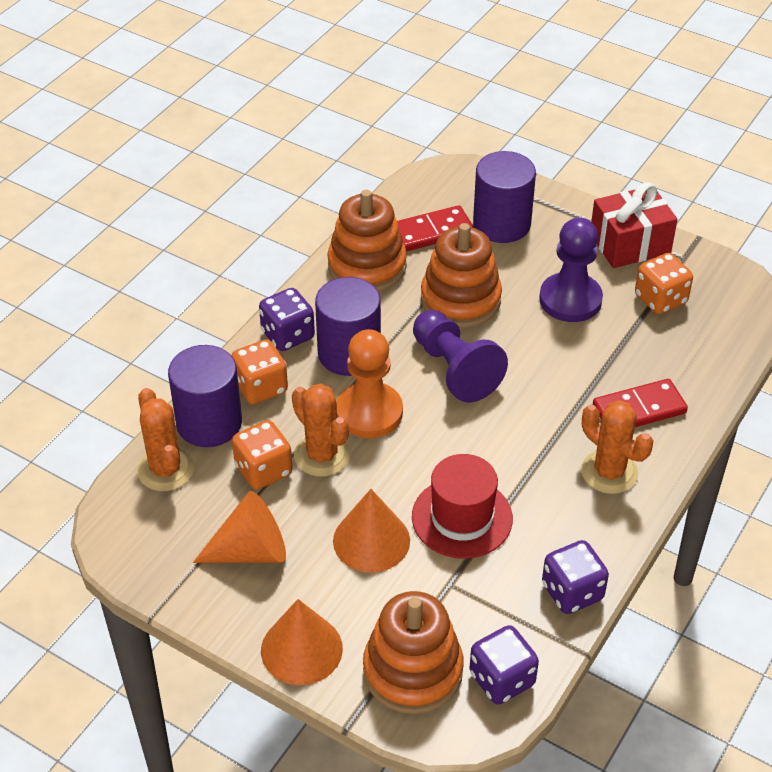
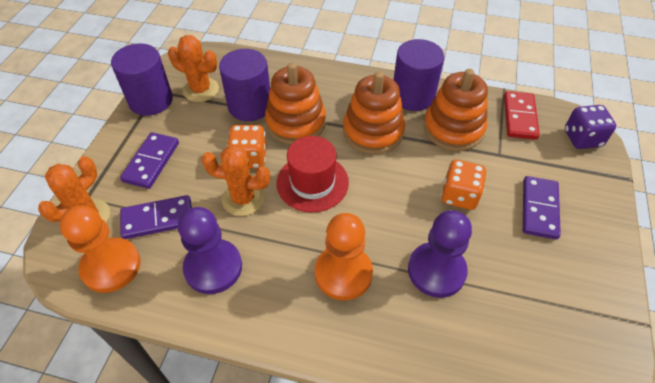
orange cone: 3 -> 0
orange dice: 3 -> 2
orange pawn: 1 -> 2
purple dice: 3 -> 1
purple domino: 0 -> 3
red domino: 2 -> 1
red gift: 1 -> 0

